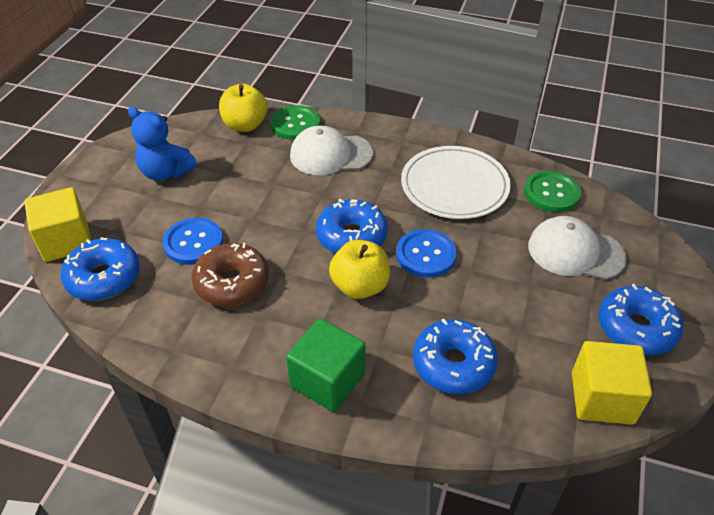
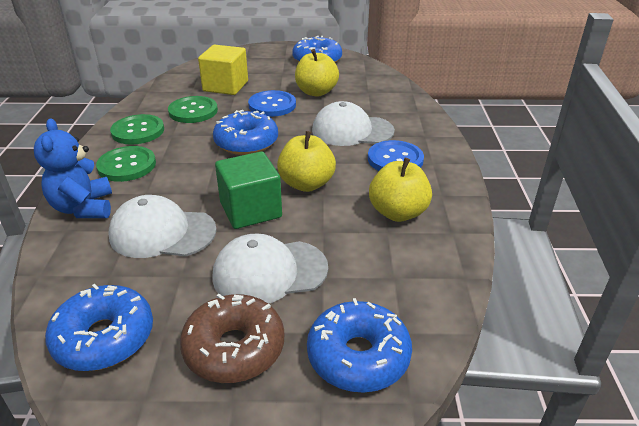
green button: 2 -> 3
white cap: 2 -> 3
white plate: 1 -> 0
yellow apple: 2 -> 3
yellow cube: 2 -> 1

